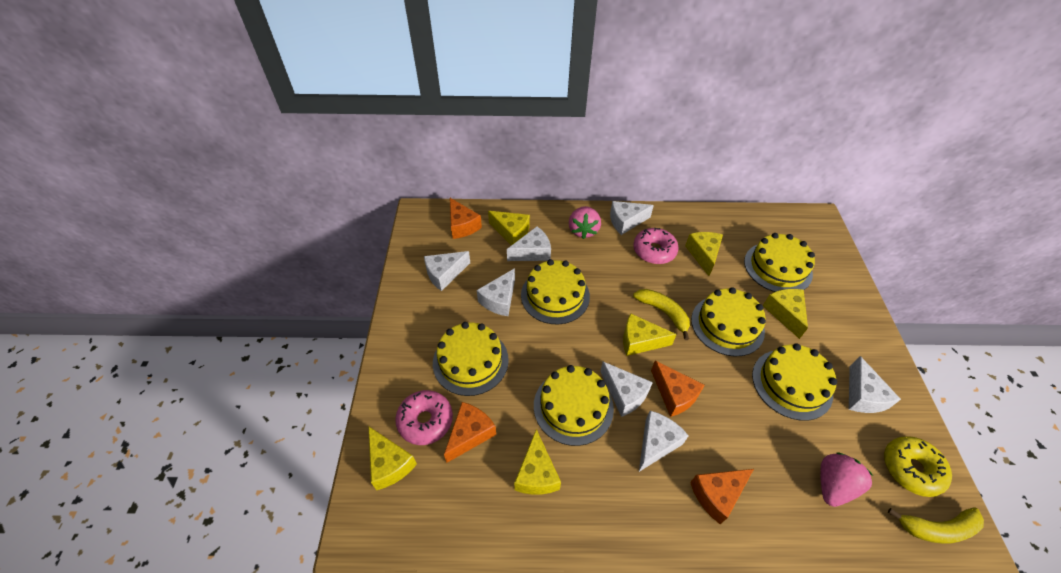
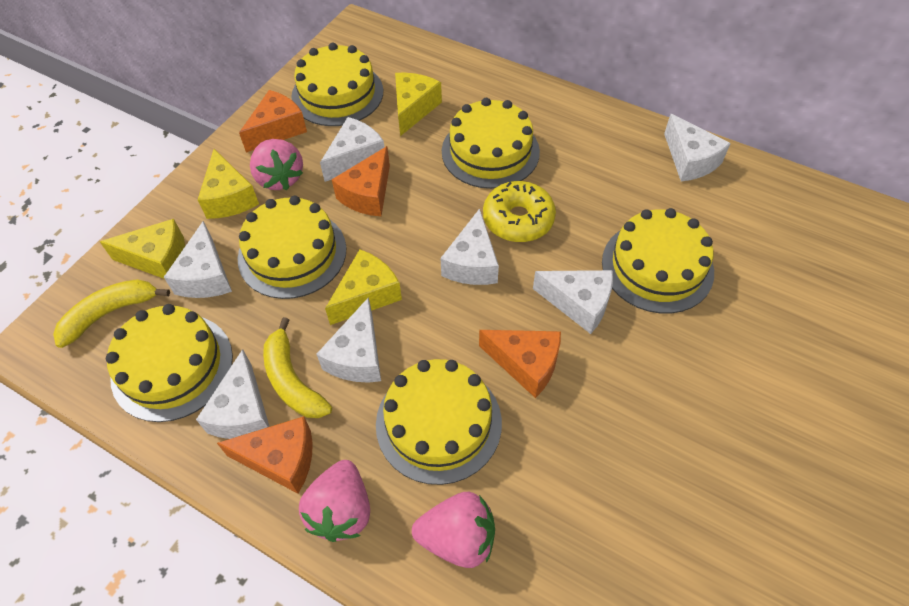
pink donut: 2 -> 0
pink strawberry: 2 -> 3
yellow cheese: 6 -> 4

